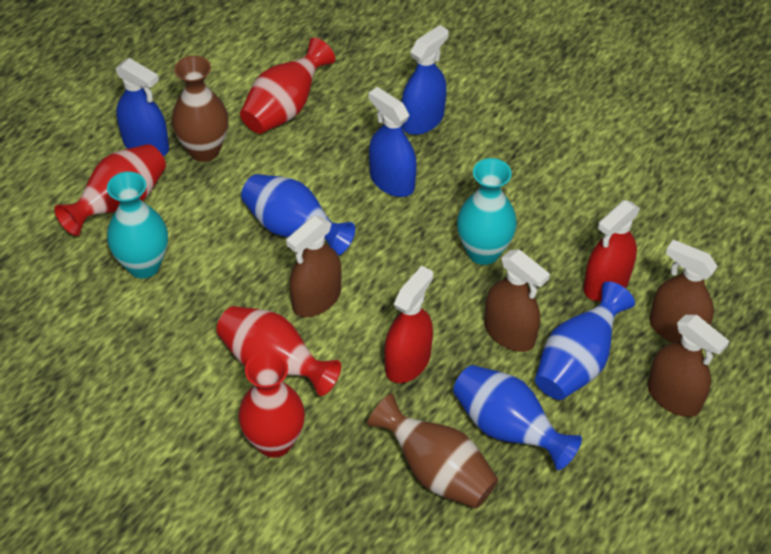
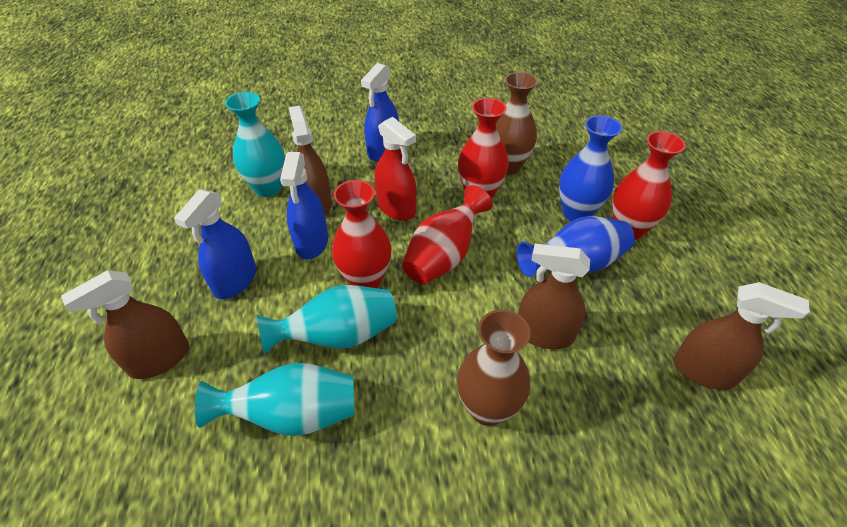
blue vase: 3 -> 2
red spray bottle: 2 -> 1
turquoise vase: 2 -> 3

